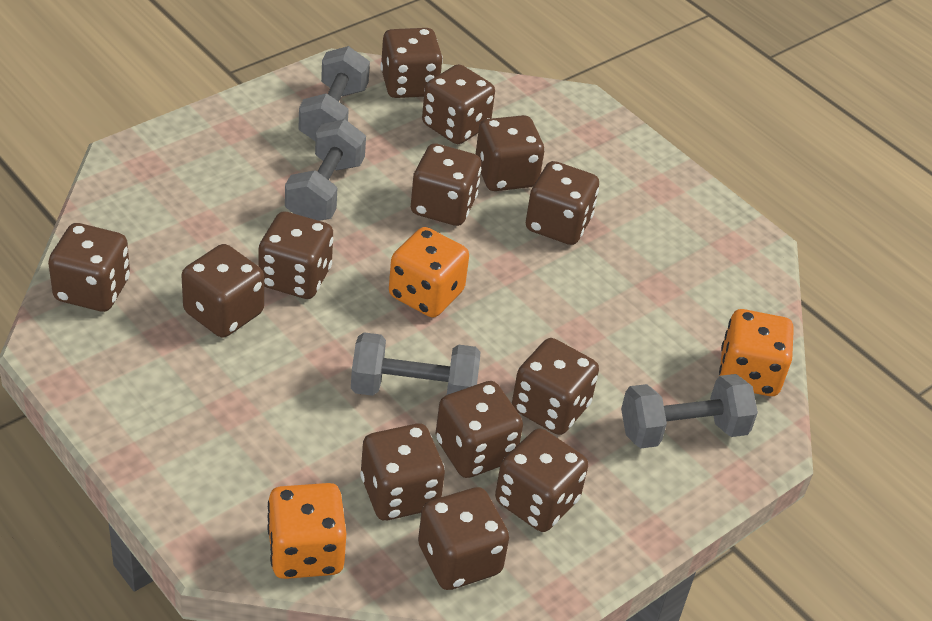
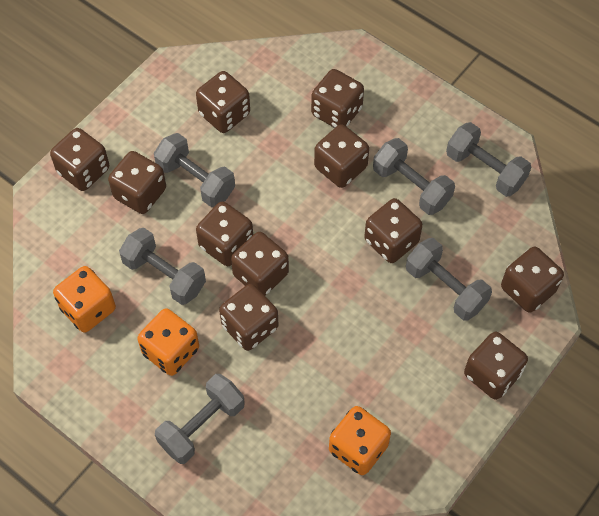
brown dice: 13 -> 11
grey dumbbell: 4 -> 6

